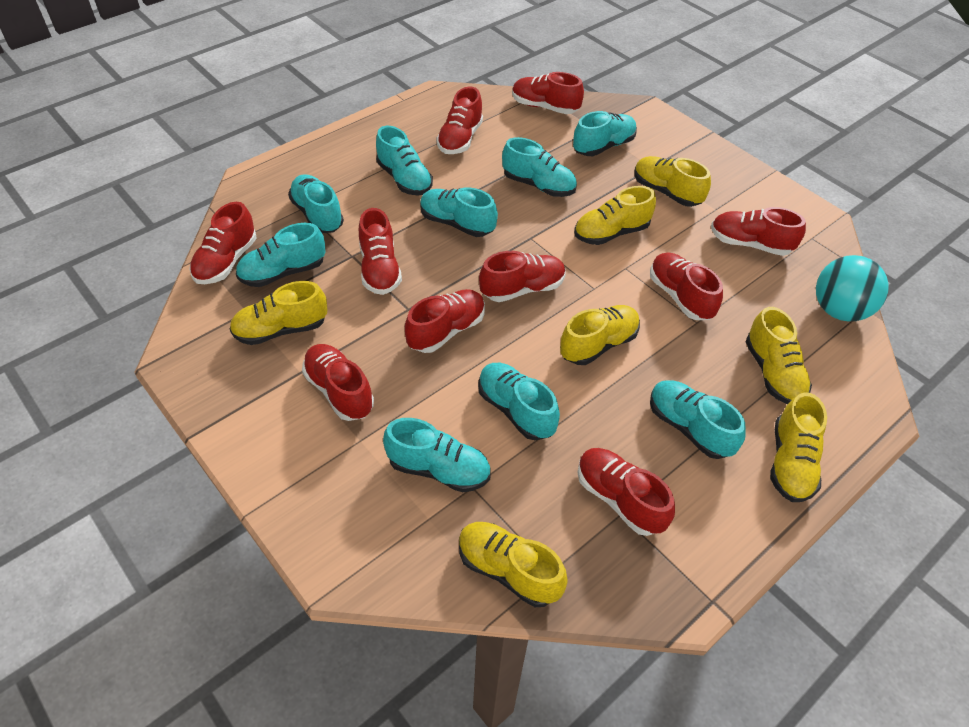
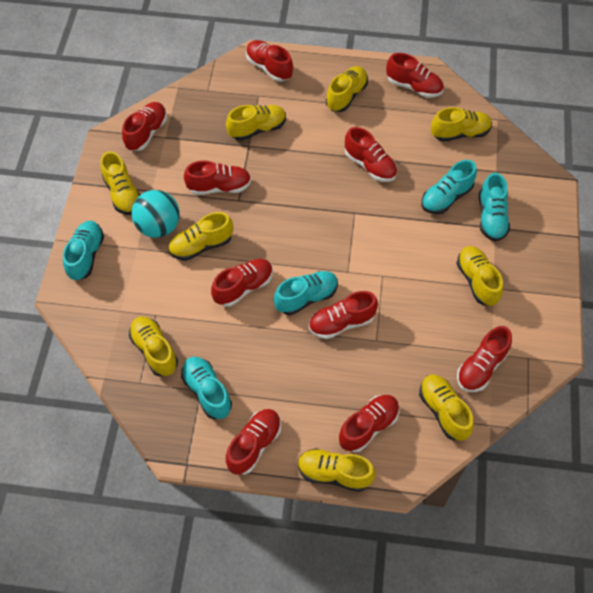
turquoise shoe: 9 -> 5
yellow shoe: 7 -> 9

